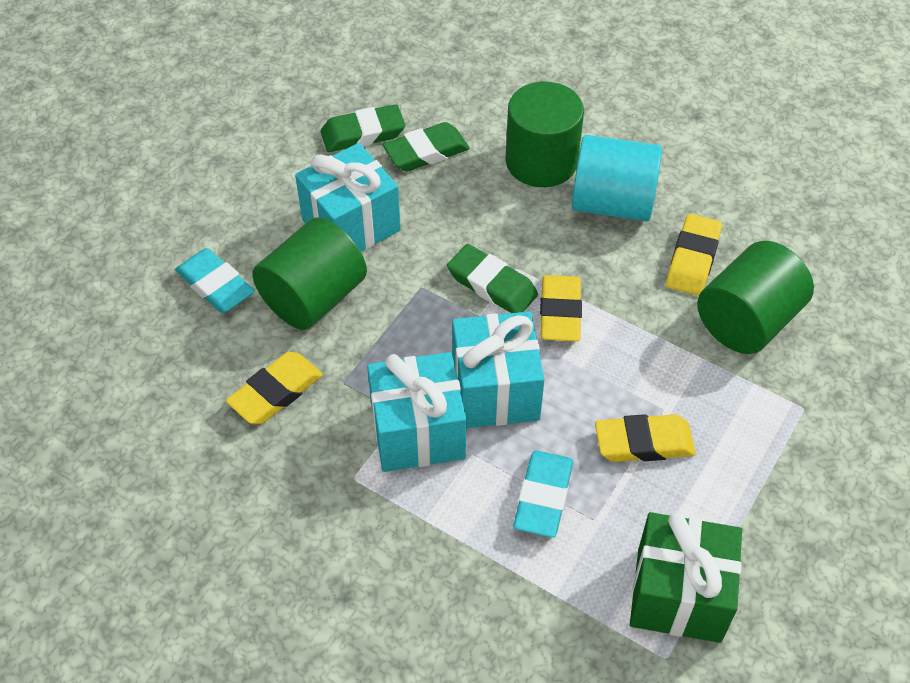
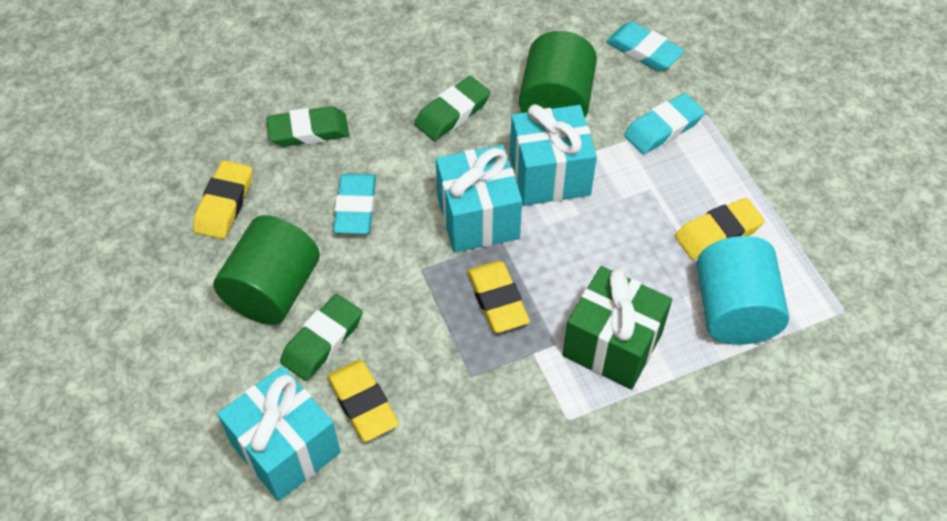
green cylinder: 3 -> 2
turquoise eraser: 2 -> 3

